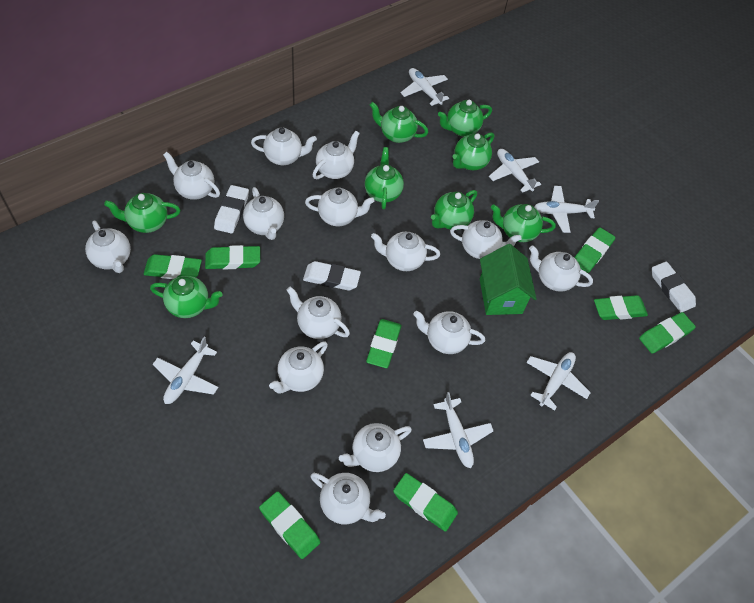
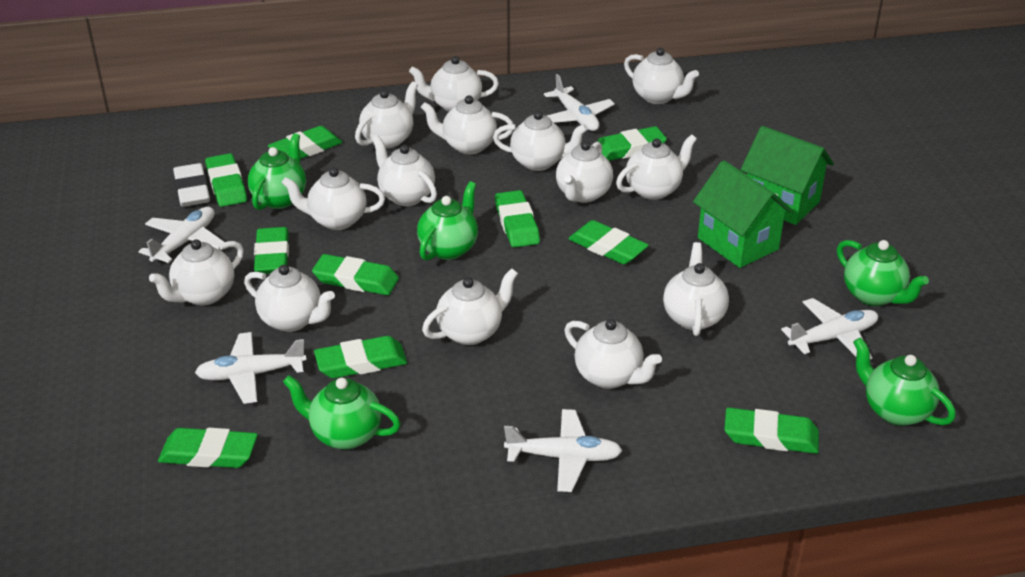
green eraser: 8 -> 10
green house: 1 -> 2
green teapot: 8 -> 5
white eraser: 3 -> 1
white plane: 6 -> 5

